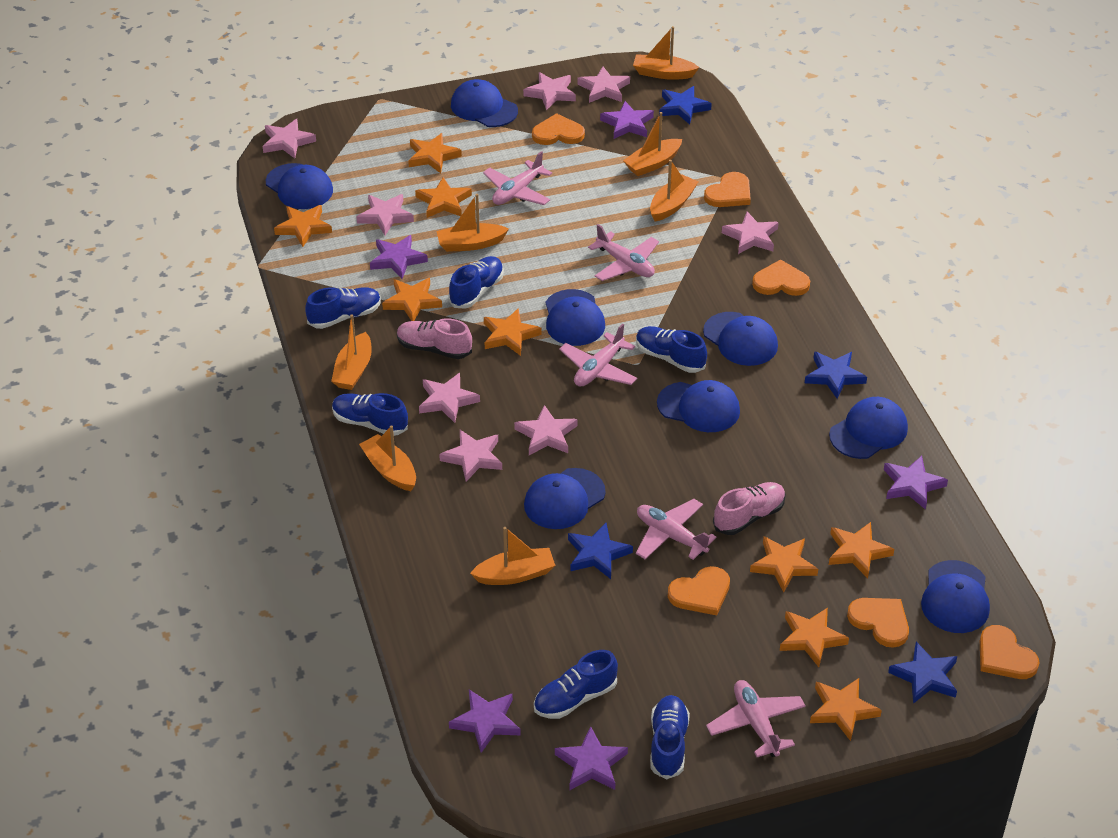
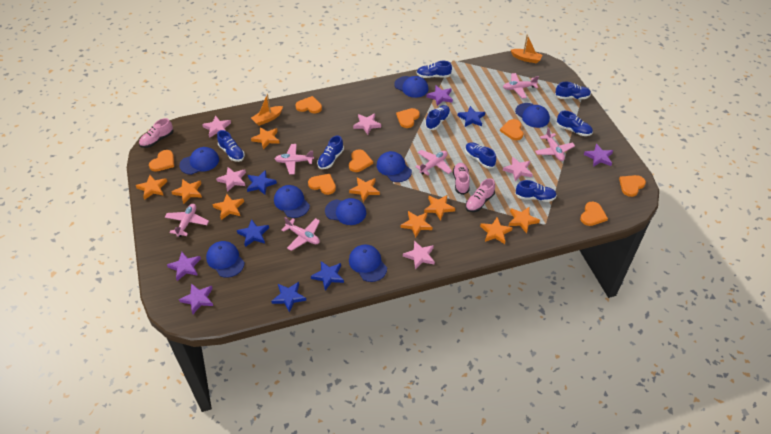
blue shoe: 6 -> 8
blue star: 4 -> 5
orange boat: 7 -> 2
orange heart: 6 -> 8
pink plane: 5 -> 6
pink shoe: 2 -> 3
pink star: 8 -> 5
purple star: 5 -> 4

